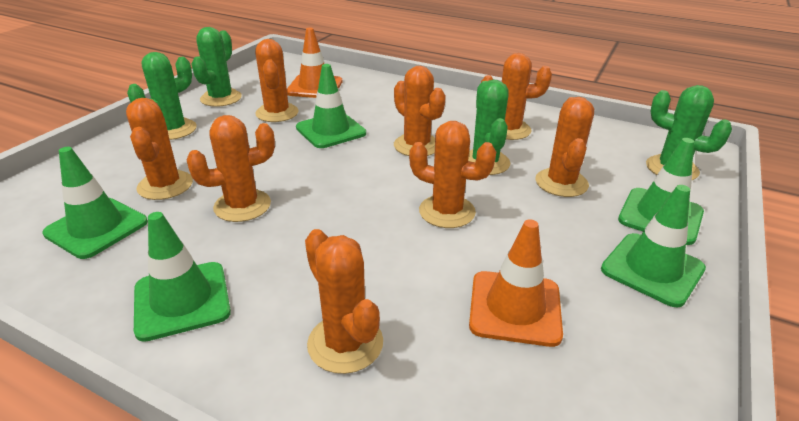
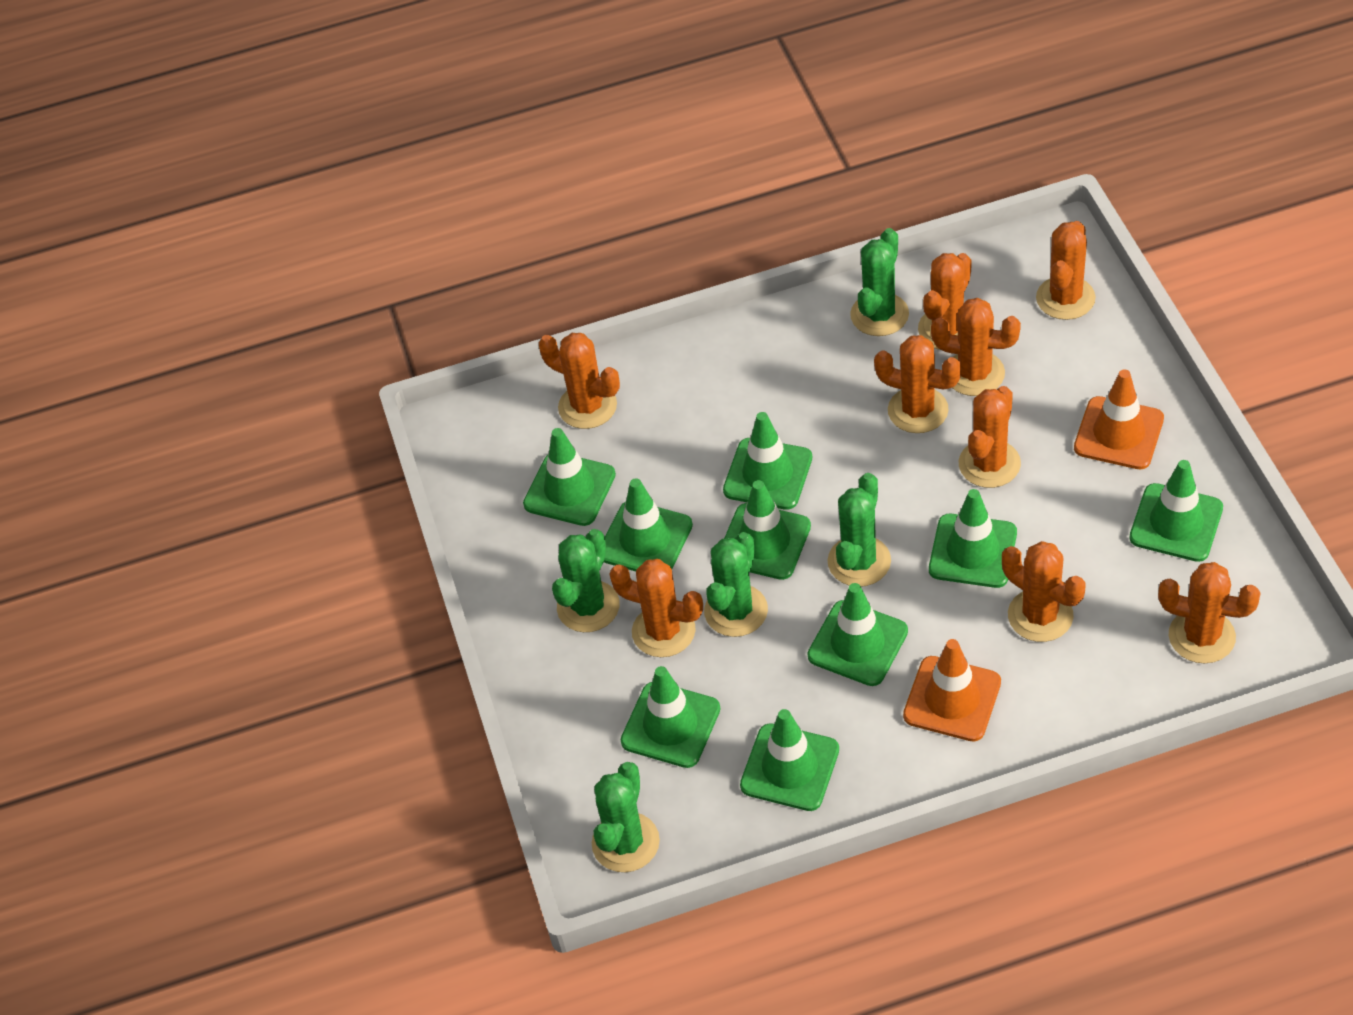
green cactus: 4 -> 5
green traffic cone: 5 -> 9
orange cactus: 8 -> 9

